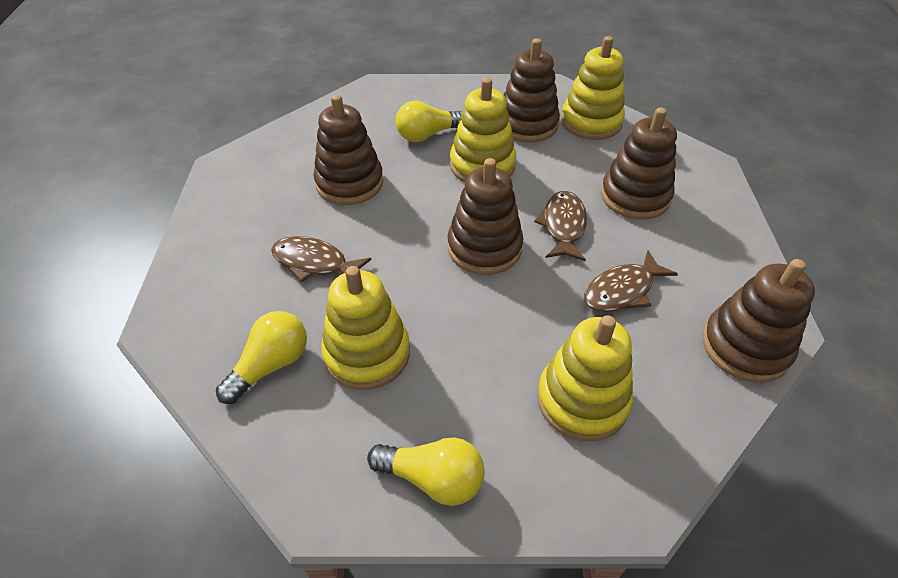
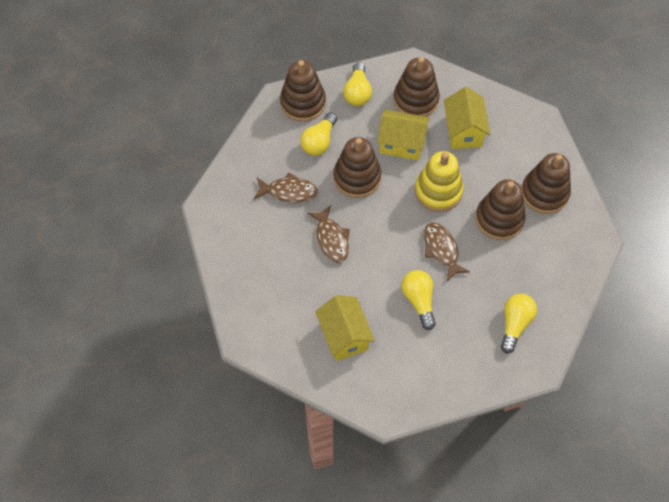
yellow house: 0 -> 3
yellow light bulb: 3 -> 4
yellow stacking toy: 4 -> 1

